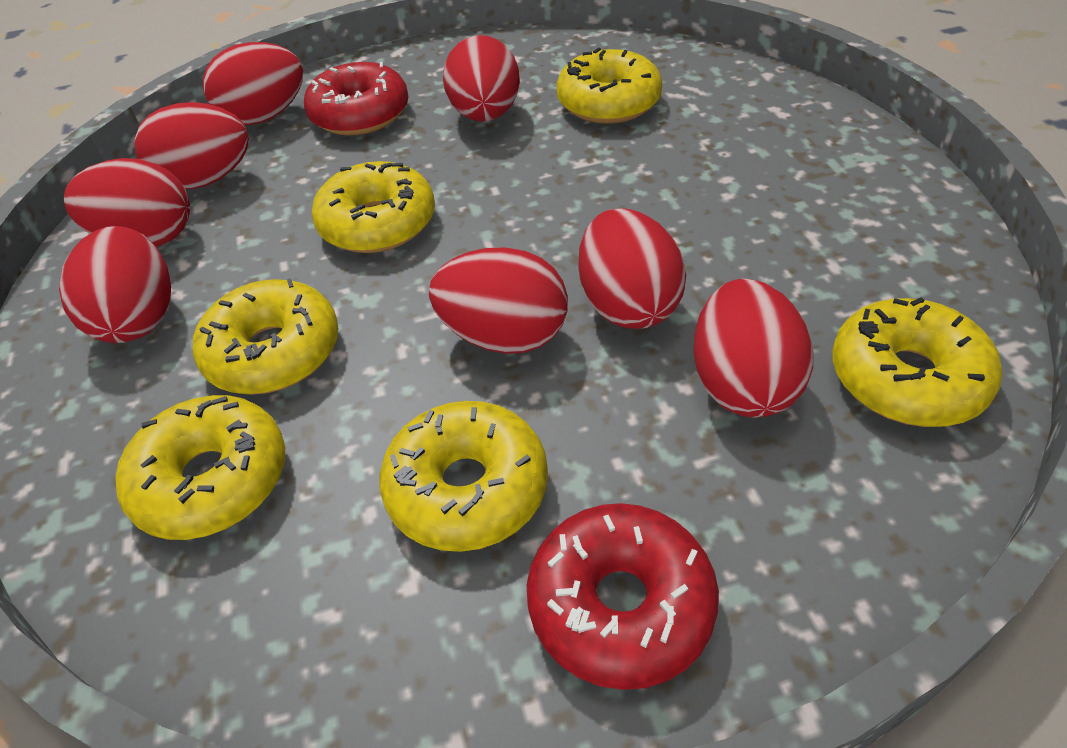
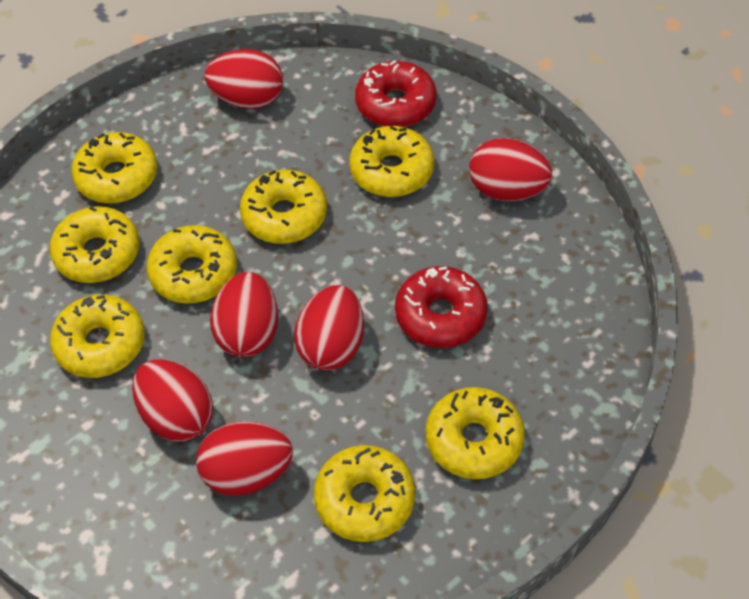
red egg: 8 -> 6
yellow donut: 6 -> 8

